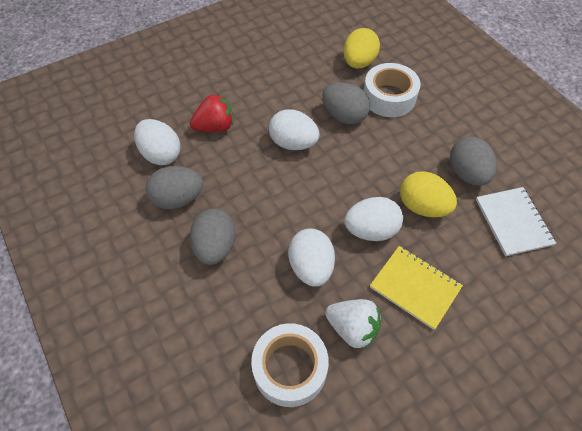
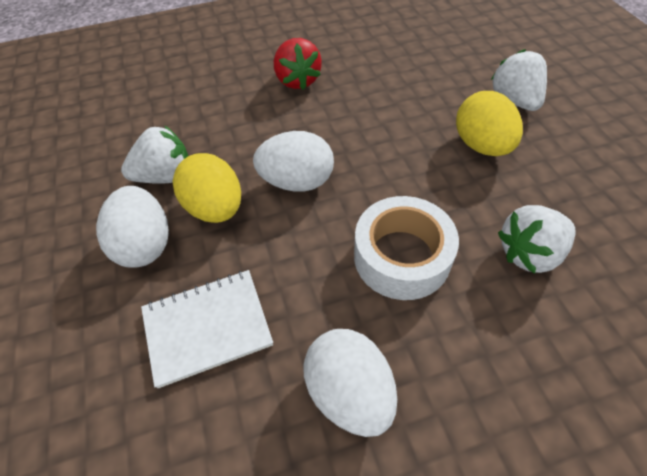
grey egg: 4 -> 0
white egg: 4 -> 3
white strawberry: 1 -> 3
white tape: 2 -> 1
yellow notebook: 1 -> 0

